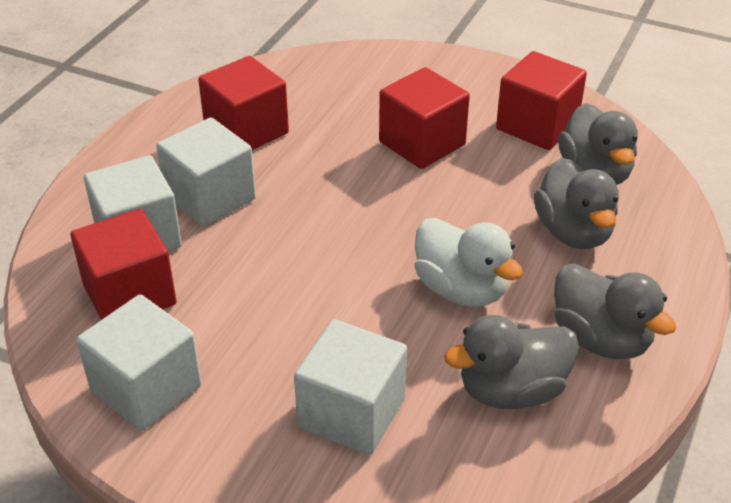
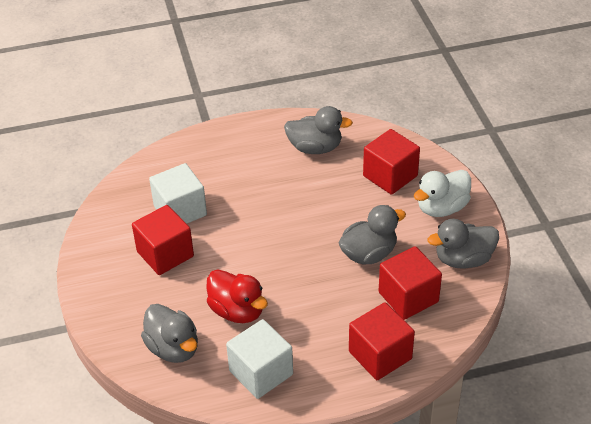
red duck: 0 -> 1
white cube: 4 -> 2

